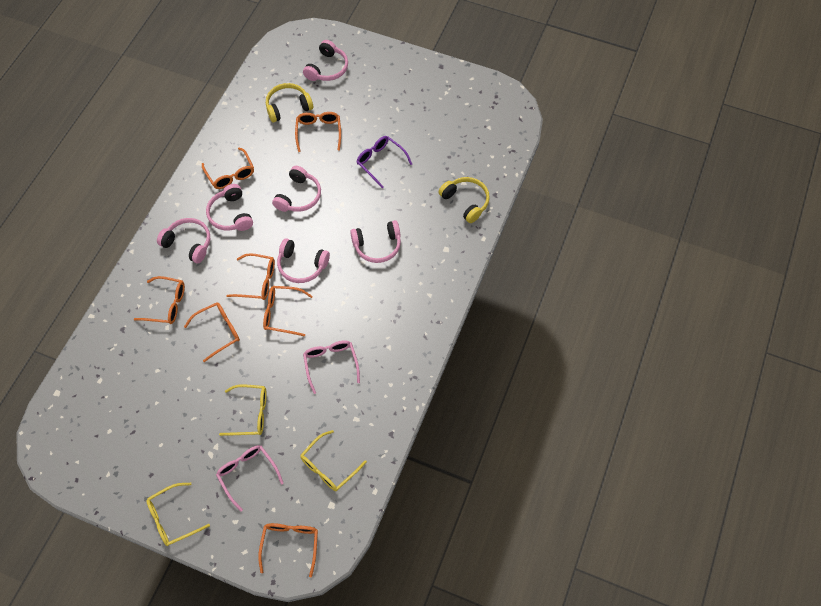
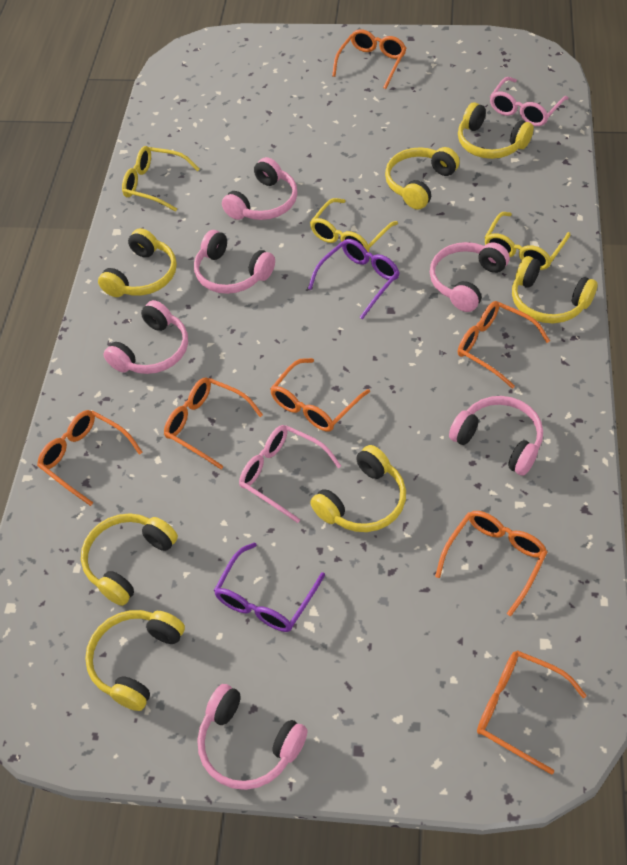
purple glasses: 1 -> 2
yellow headphones: 2 -> 7

